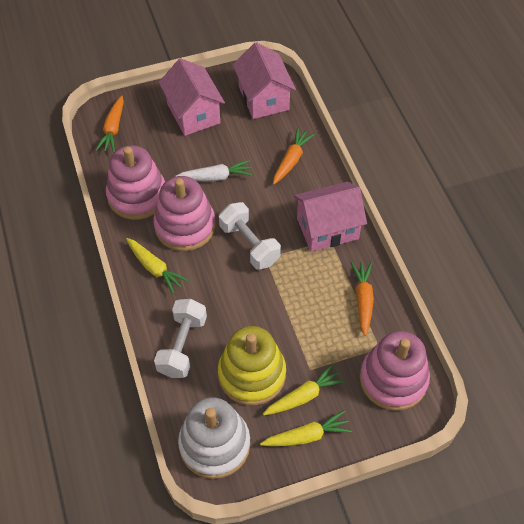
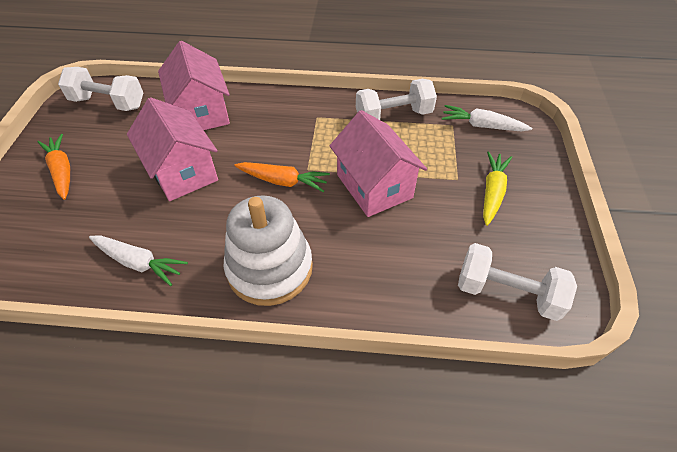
orange carrot: 3 -> 2
pink stacking toy: 3 -> 0
white carrot: 1 -> 2
white dumbbell: 2 -> 3
yellow carrot: 3 -> 1
yellow stacking toy: 1 -> 0

